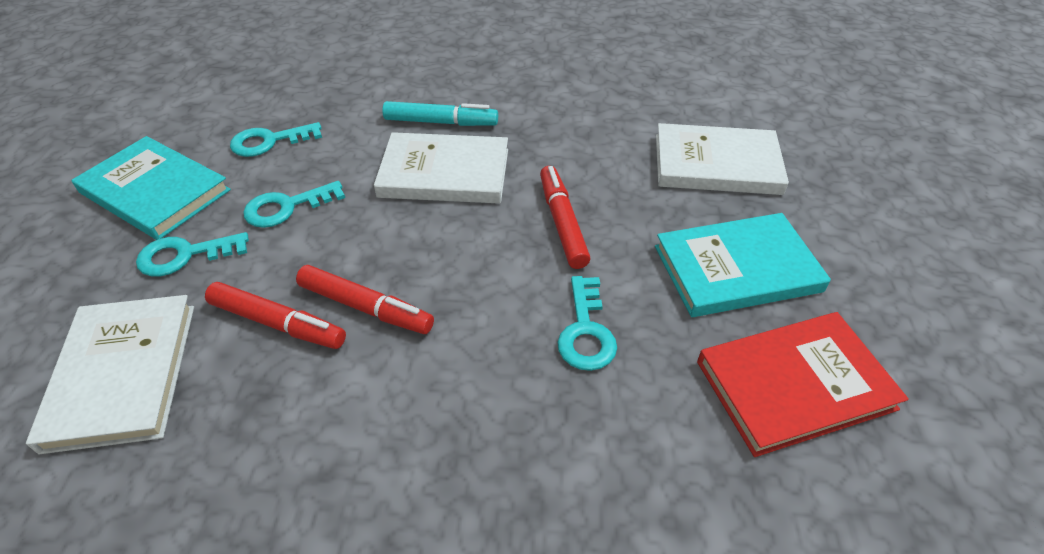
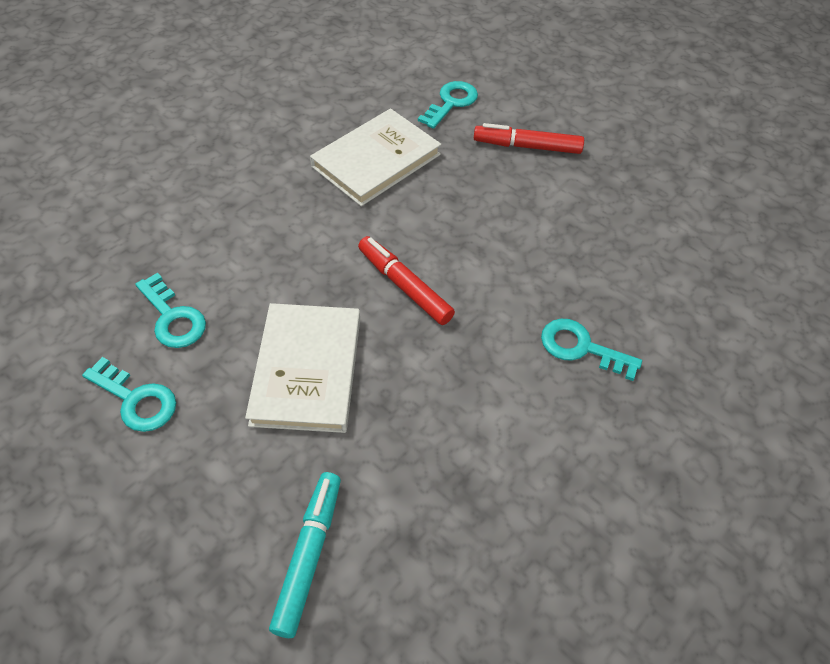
red book: 1 -> 0
red marker: 3 -> 2
turquoise book: 2 -> 0
white book: 3 -> 2

